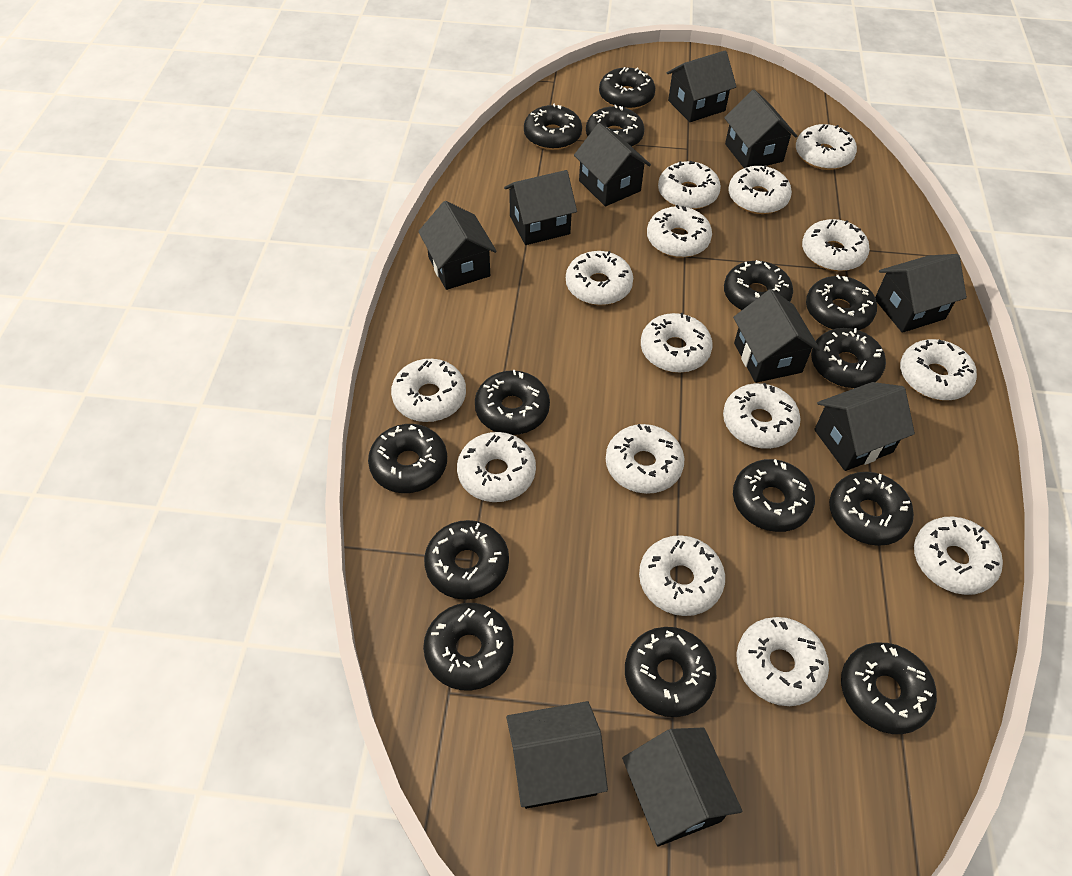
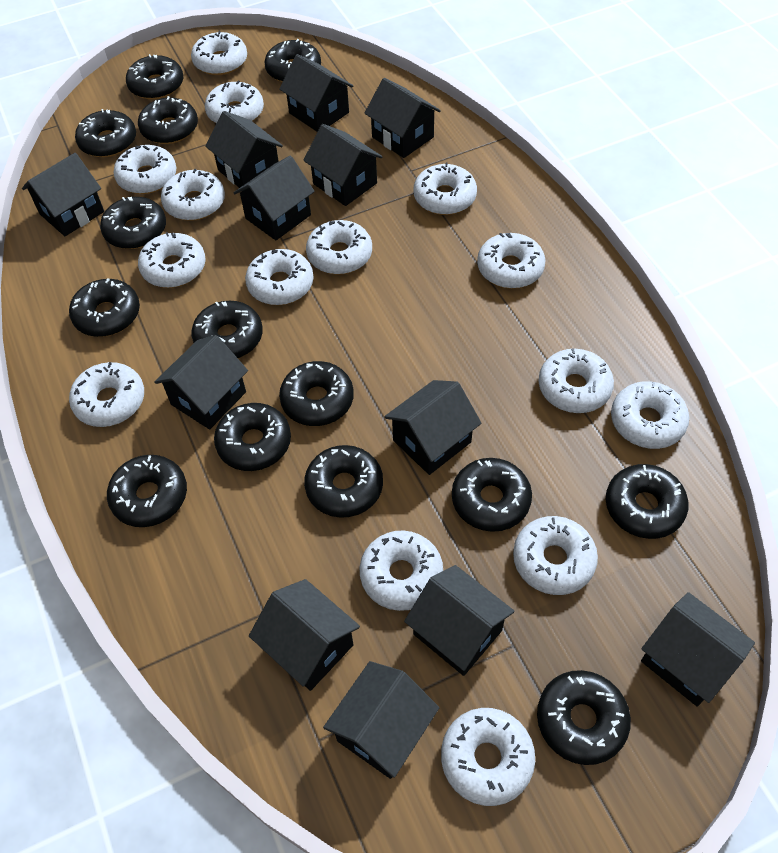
black house: 10 -> 12

